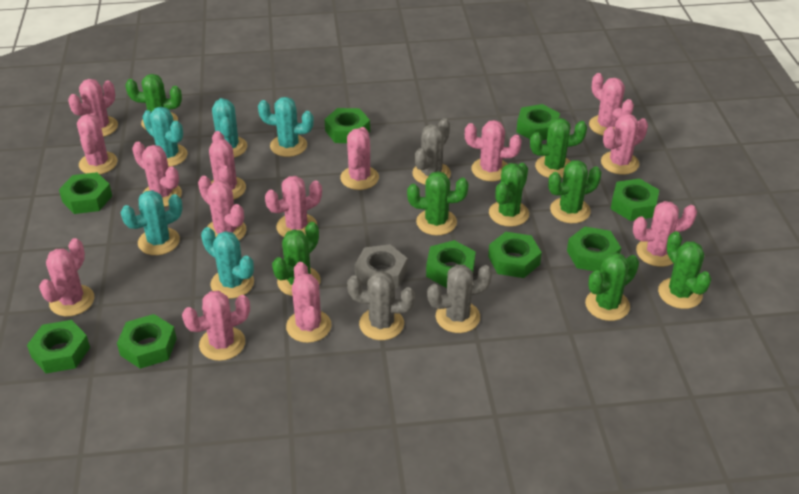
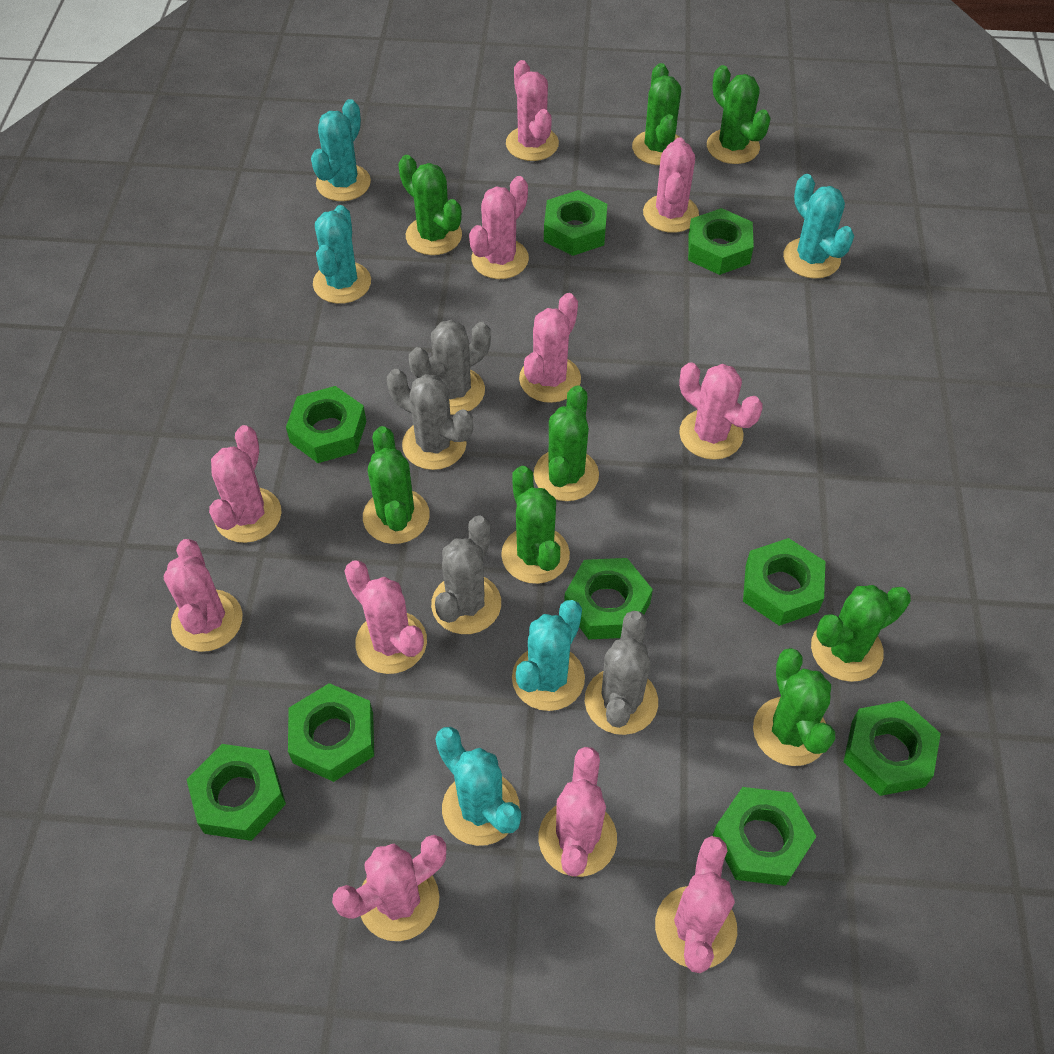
grey cactus: 3 -> 4
grey nut: 1 -> 0
pink cactus: 14 -> 11

